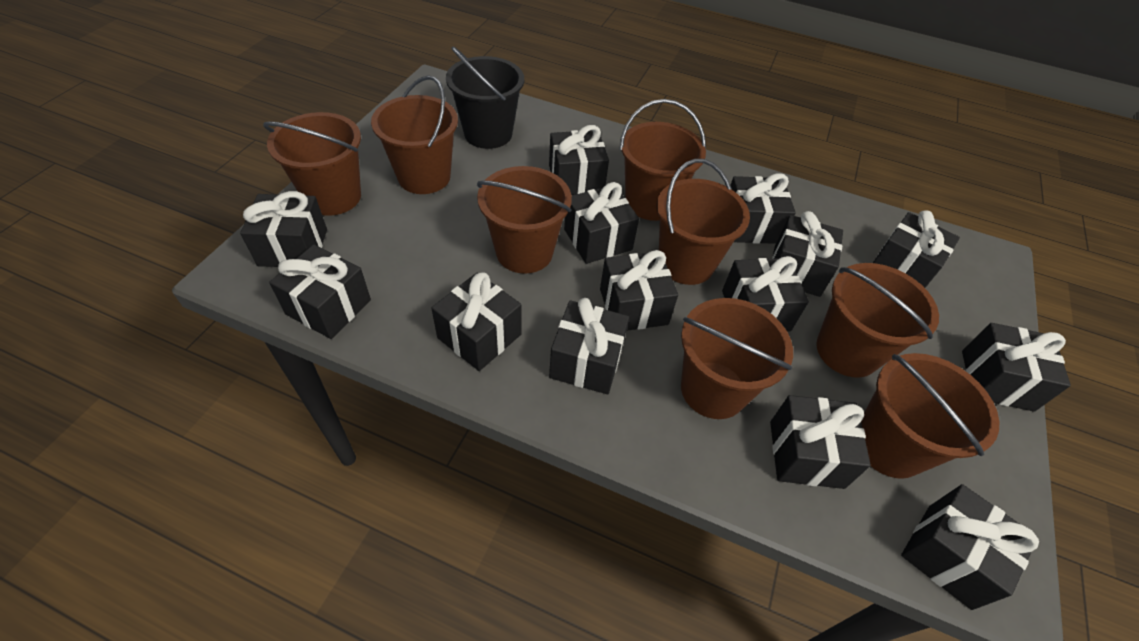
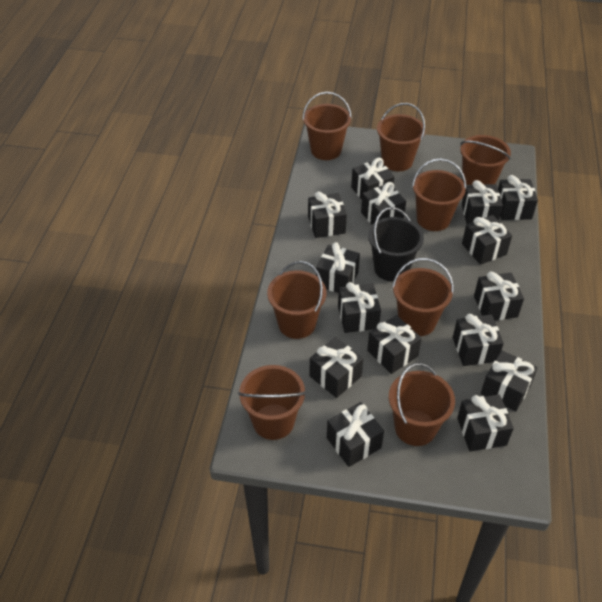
black gift: 14 -> 15

